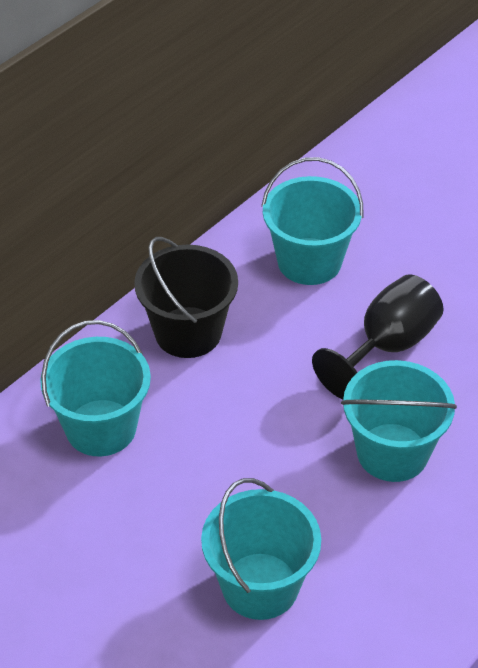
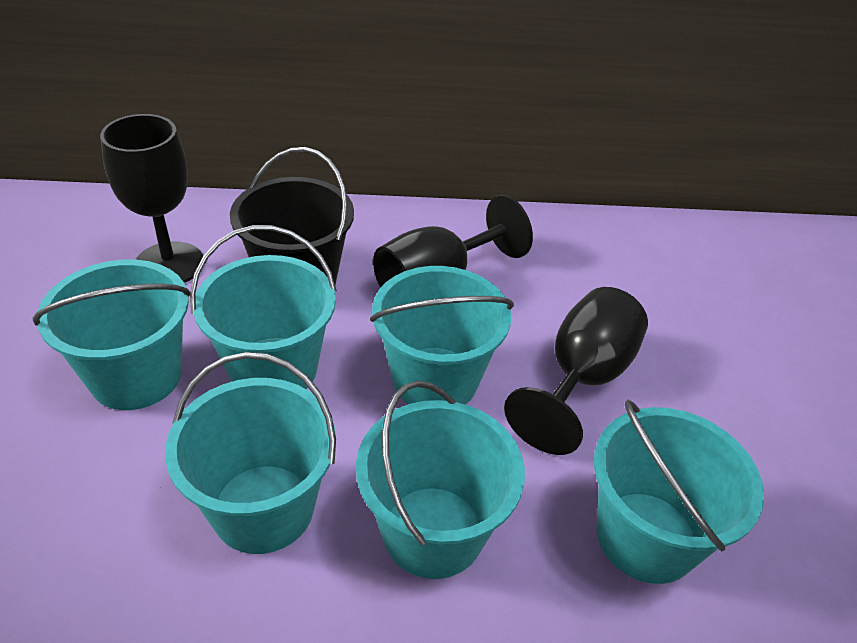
black goblet: 1 -> 3
turquoise bucket: 4 -> 6

